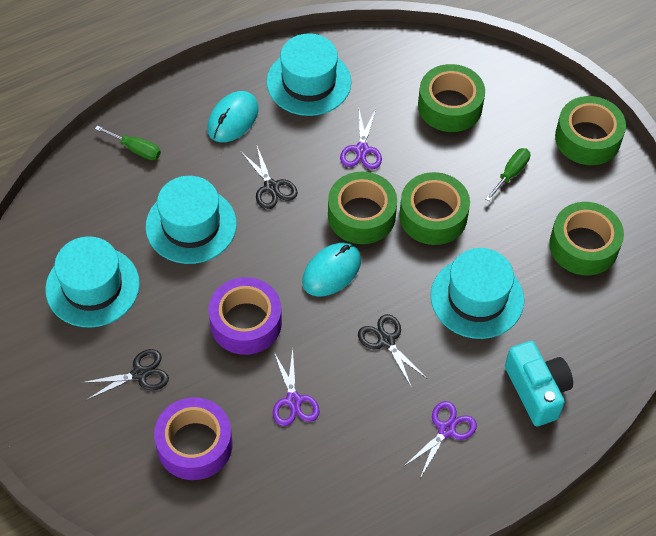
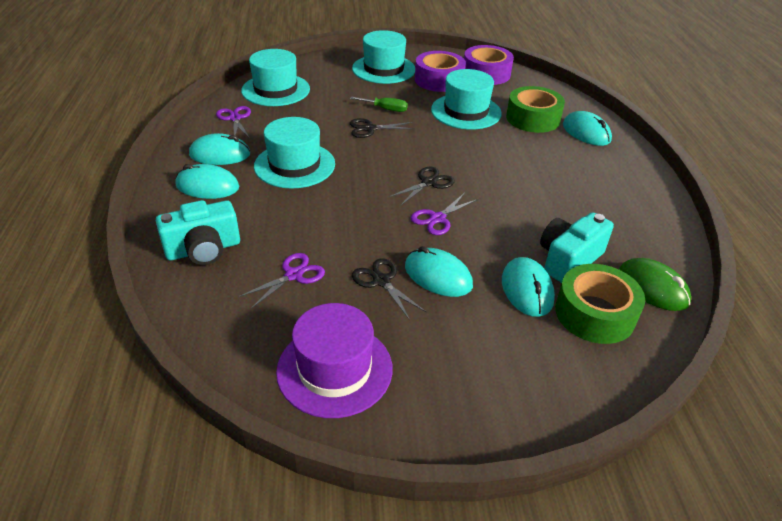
green mouse: 0 -> 1
green screwdriver: 2 -> 1
green tape: 5 -> 2
purple hat: 0 -> 1
turquoise camera: 1 -> 2
turquoise mouse: 2 -> 5

